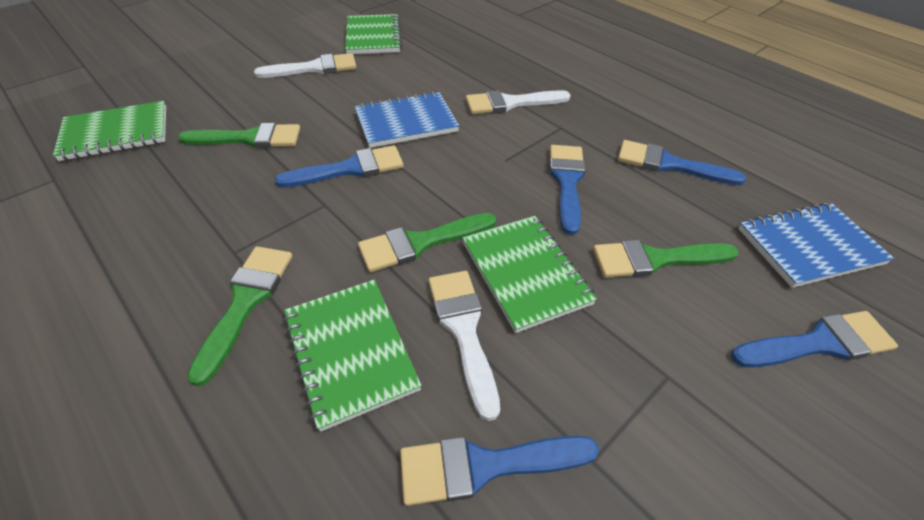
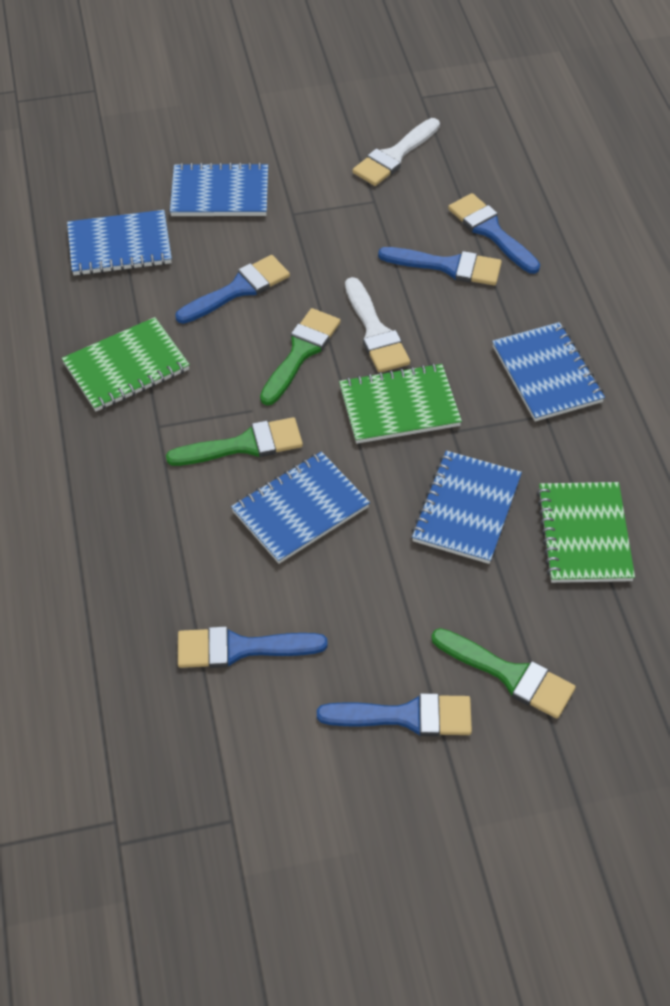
blue notebook: 2 -> 5
green brush: 4 -> 3
green notebook: 4 -> 3
white brush: 3 -> 2

